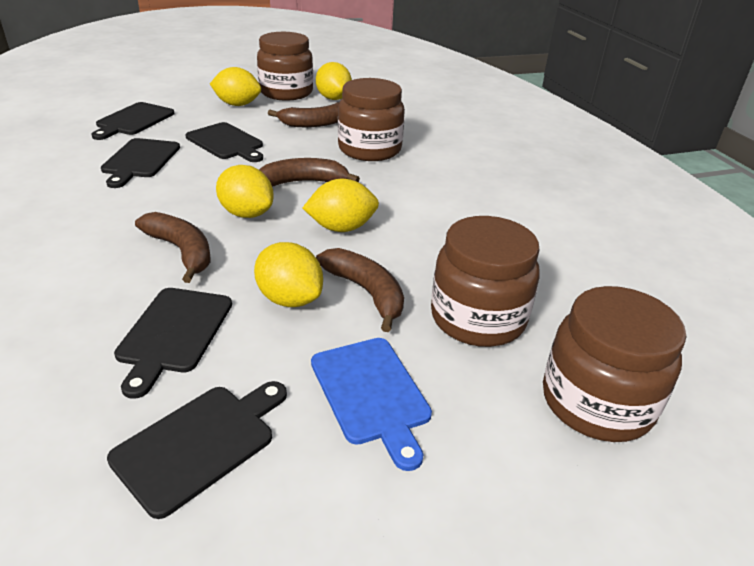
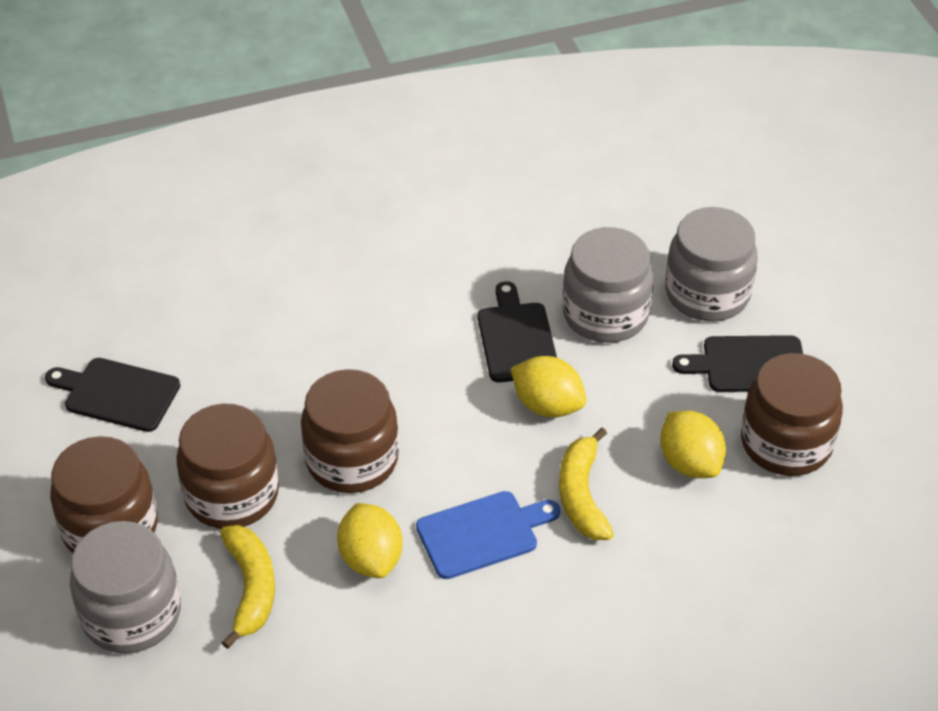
black cutting board: 5 -> 3
brown banana: 4 -> 0
grey jar: 0 -> 3
yellow banana: 0 -> 2
yellow lemon: 5 -> 3

